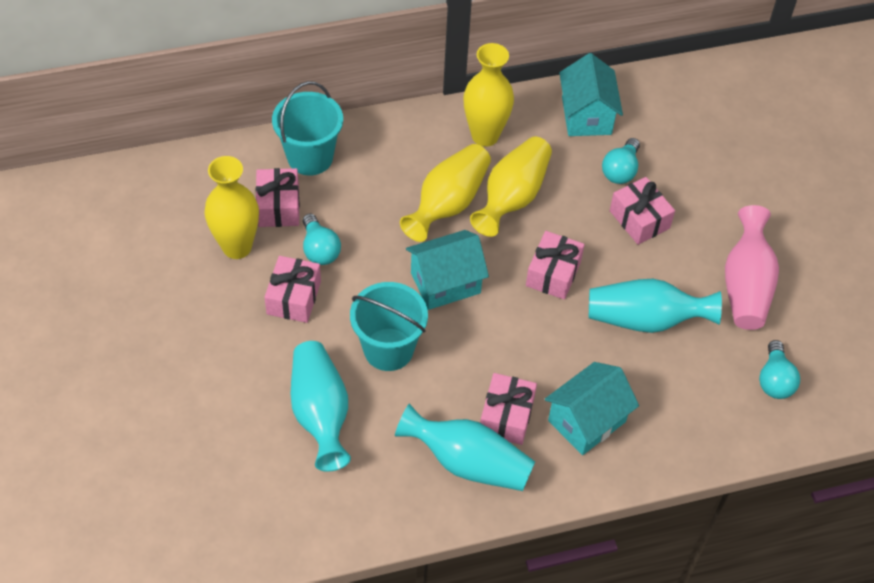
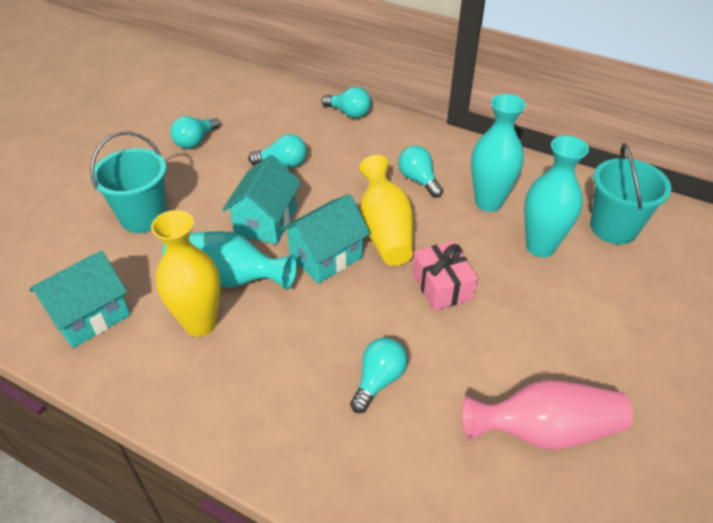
pink gift: 5 -> 1
turquoise light bulb: 3 -> 5
yellow vase: 4 -> 2

